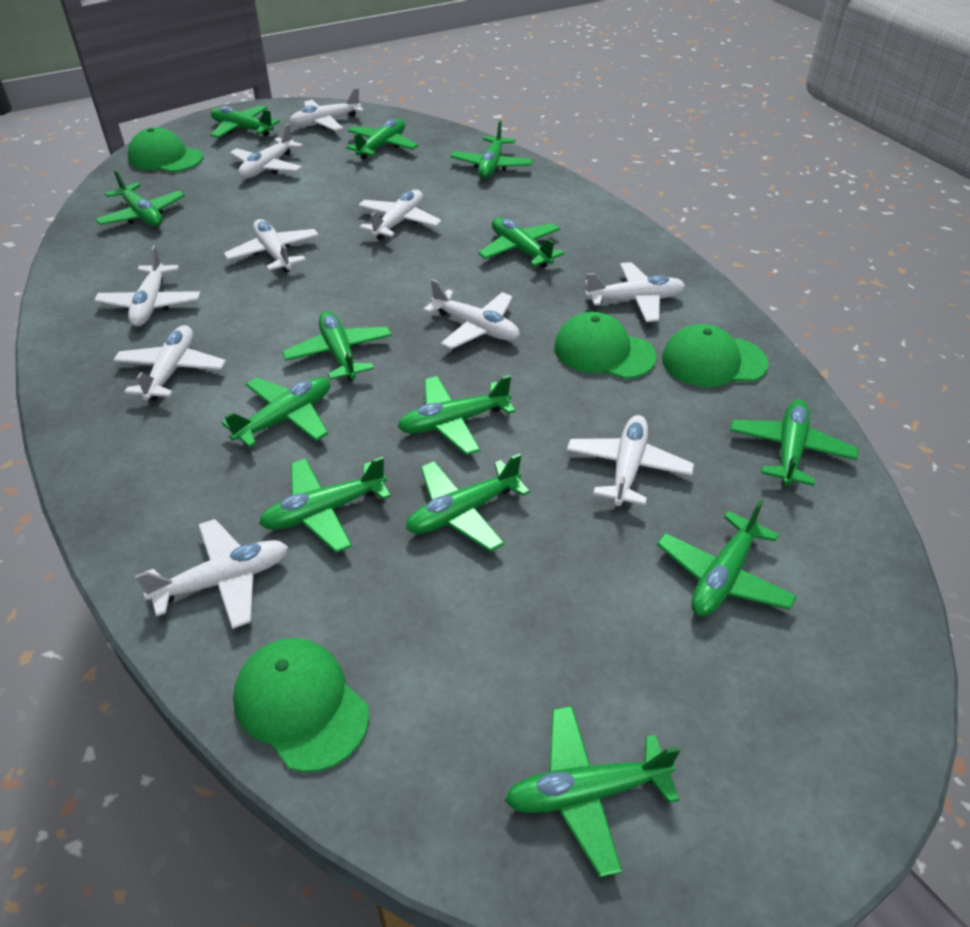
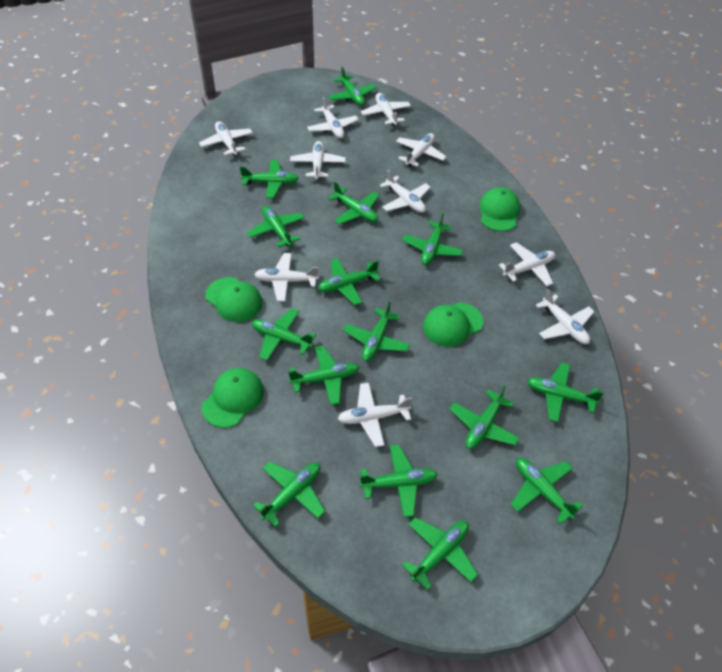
green plane: 13 -> 15

